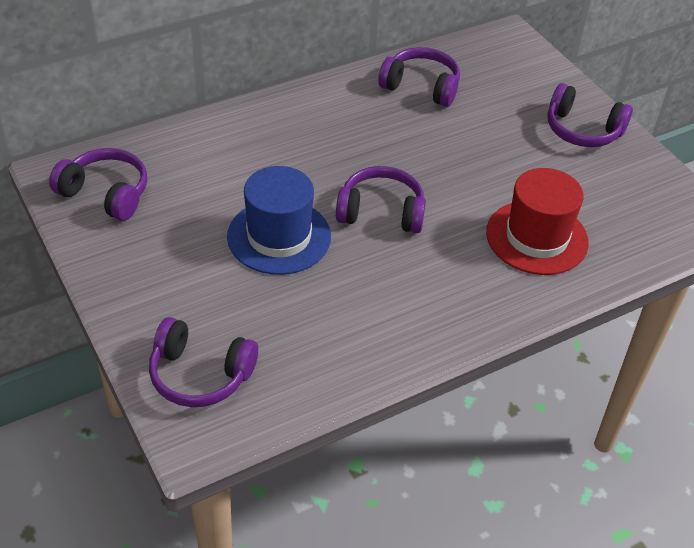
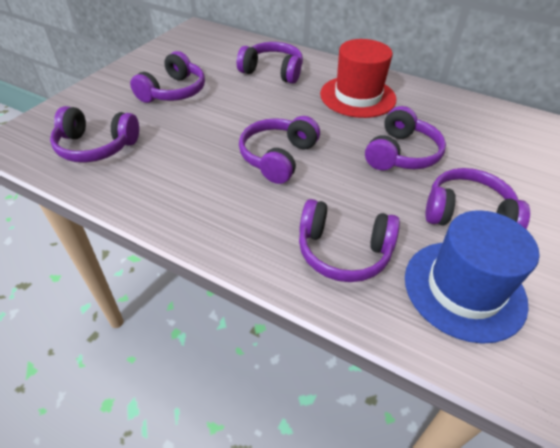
purple headphones: 5 -> 7

